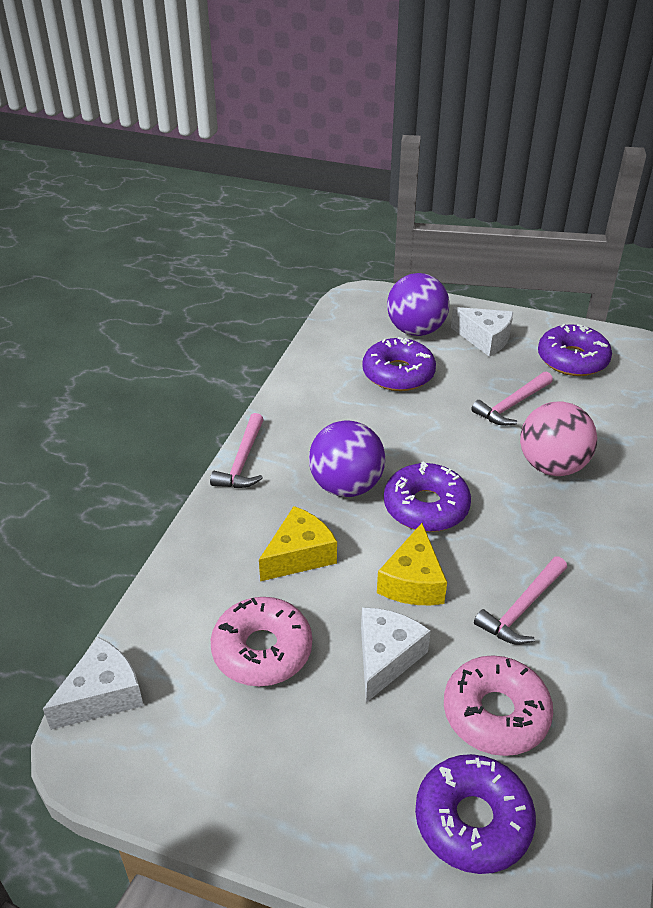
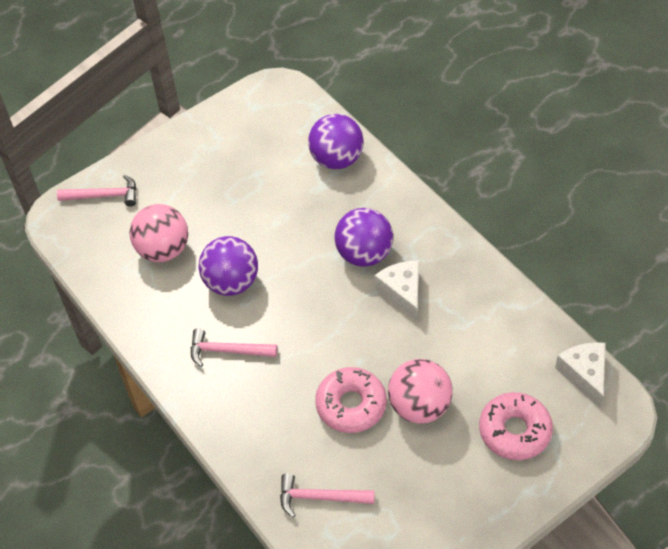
pink ball: 1 -> 2
purple ball: 2 -> 3
purple donut: 4 -> 0
white cheese: 3 -> 2
yellow cheese: 2 -> 0

